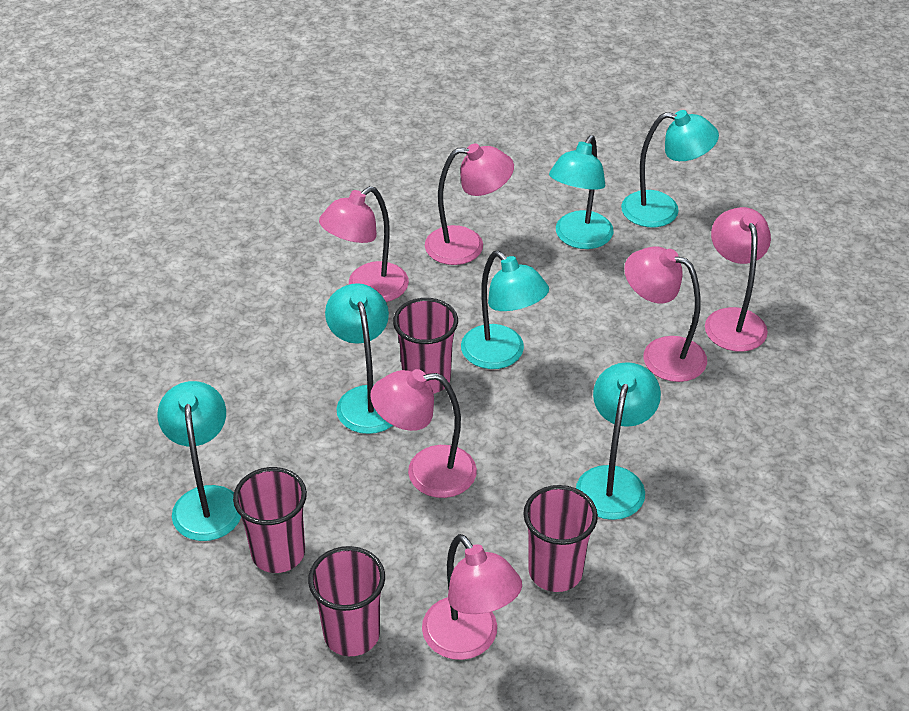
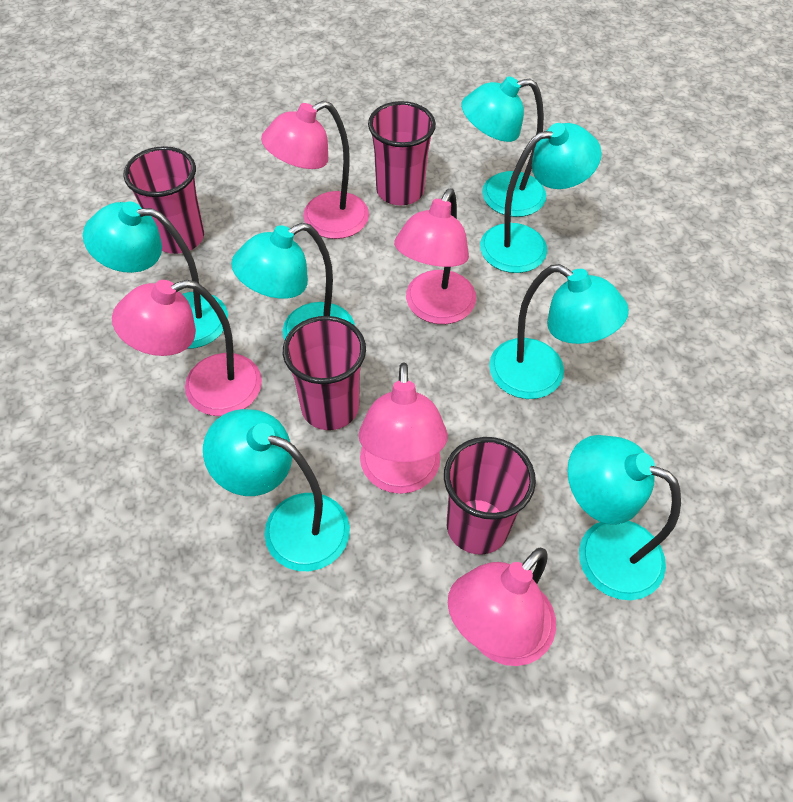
pink lamp: 6 -> 5
turquoise lamp: 6 -> 7

